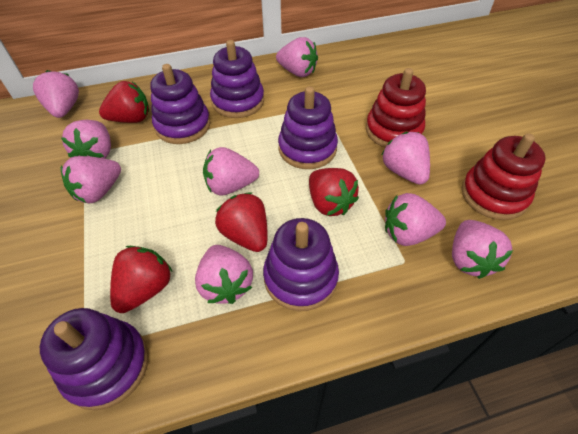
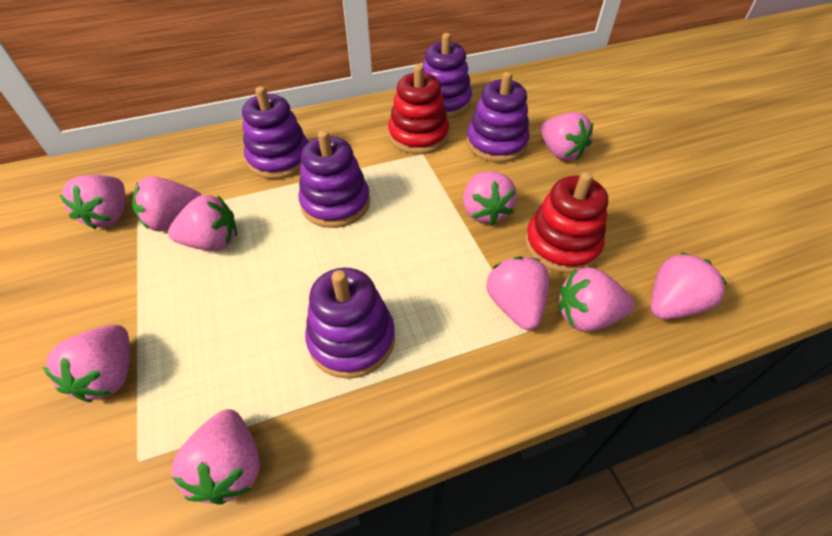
pink strawberry: 9 -> 10
red strawberry: 4 -> 0

